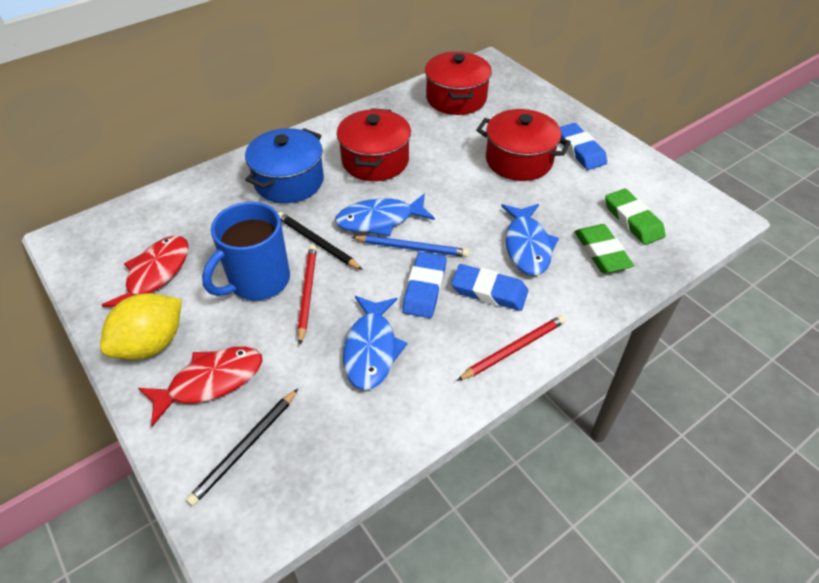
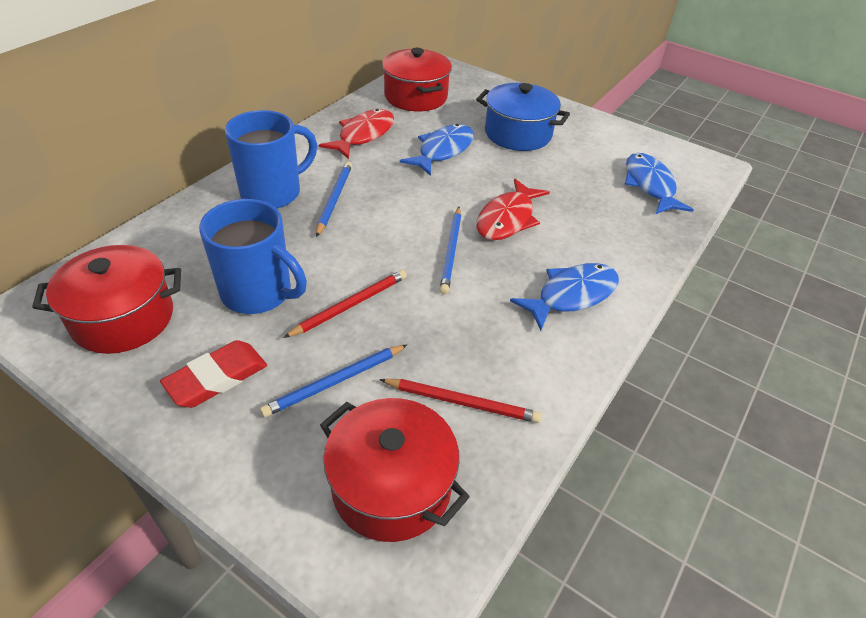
black pencil: 2 -> 0
blue eraser: 3 -> 0
blue mug: 1 -> 2
blue pencil: 1 -> 3
green eraser: 2 -> 0
red eraser: 0 -> 1
yellow lemon: 1 -> 0

